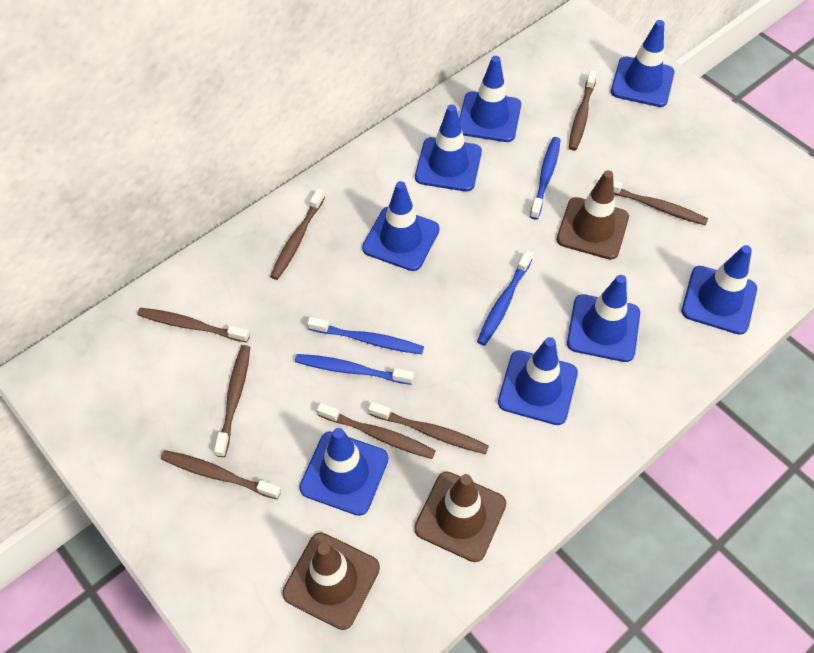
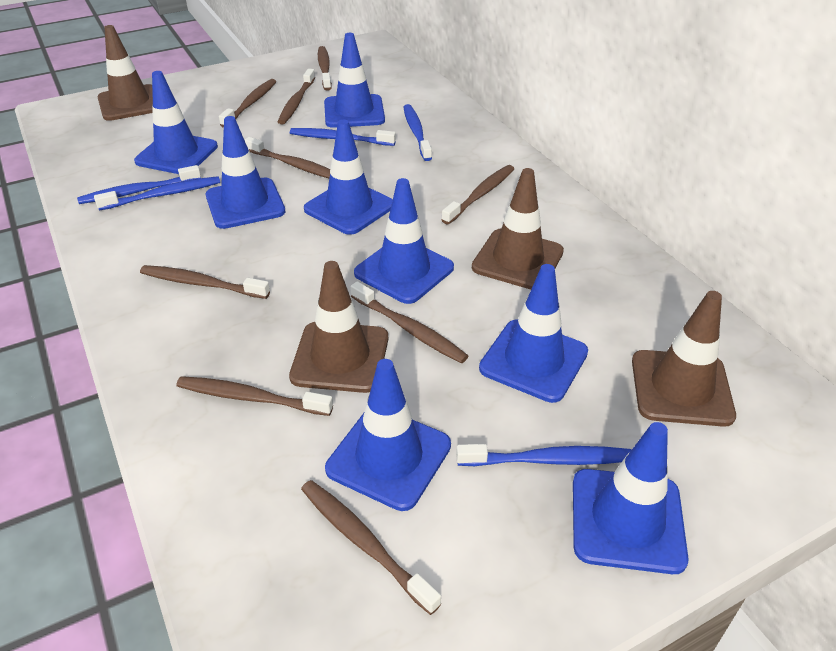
blue toothbrush: 4 -> 5
brown toothbrush: 8 -> 9
brown traffic cone: 3 -> 4

